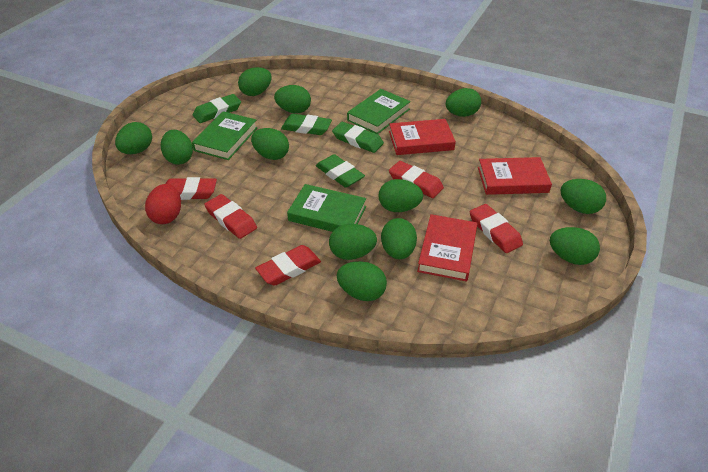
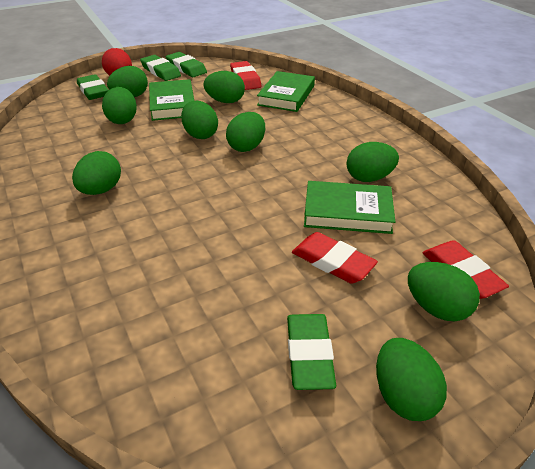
green egg: 12 -> 9
red book: 3 -> 0
red eraser: 5 -> 3

